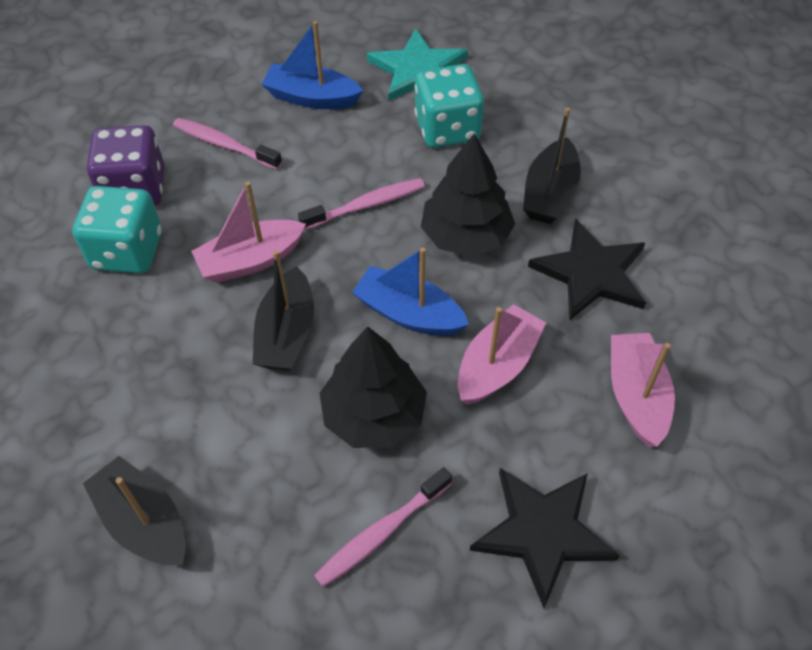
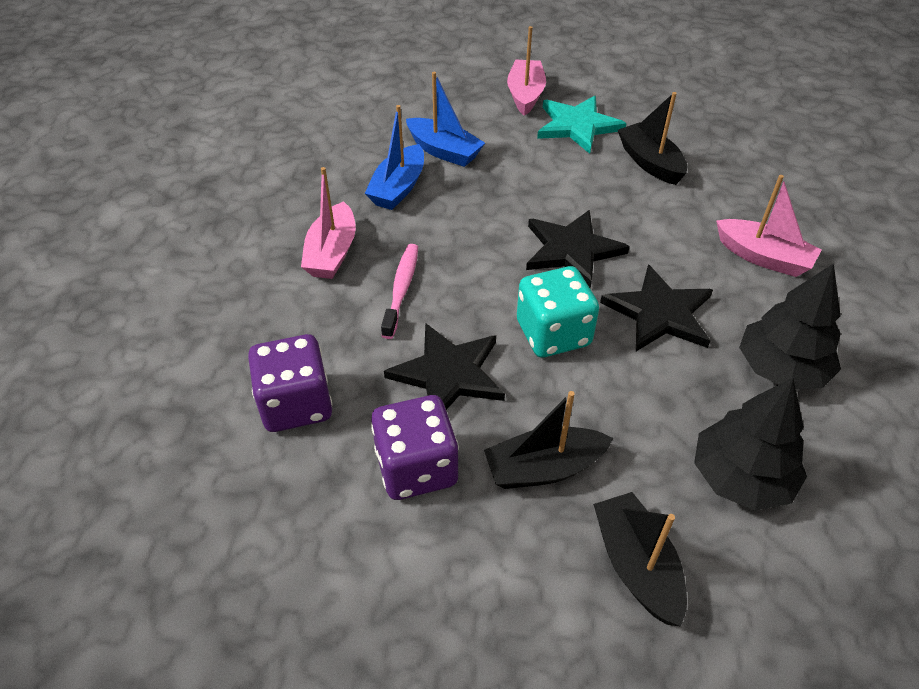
black star: 2 -> 3
pink toothbrush: 3 -> 1
purple dice: 1 -> 2
turquoise dice: 2 -> 1

